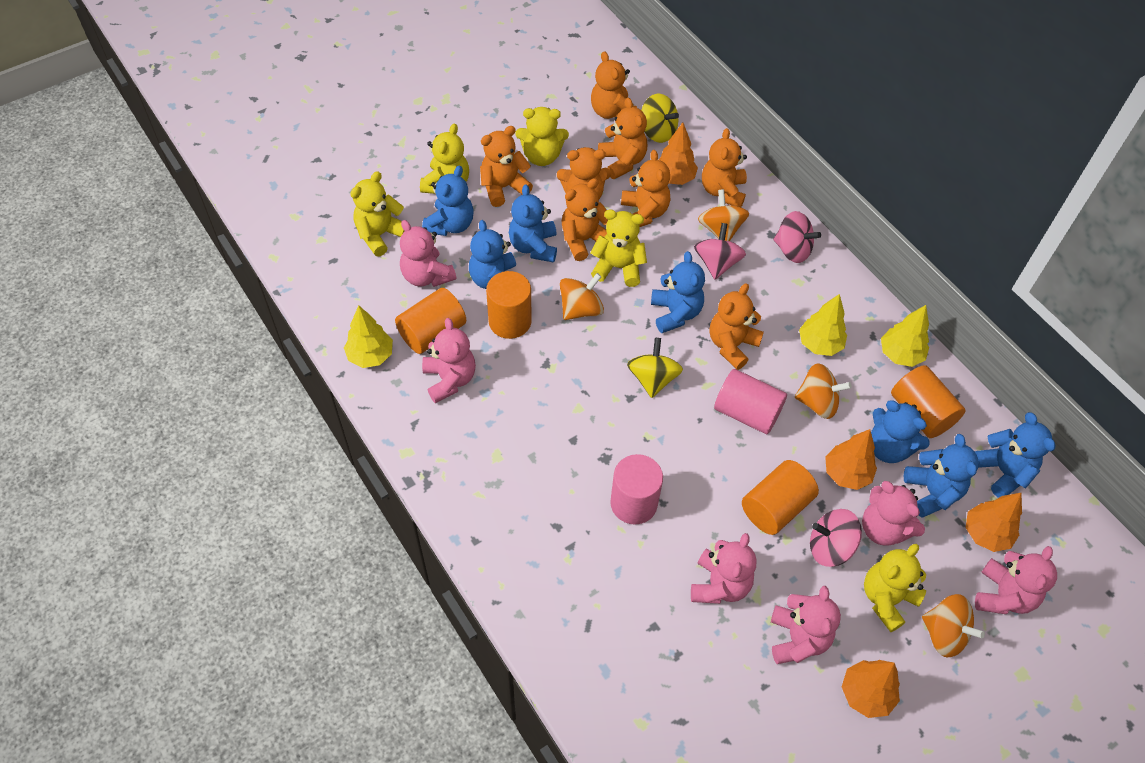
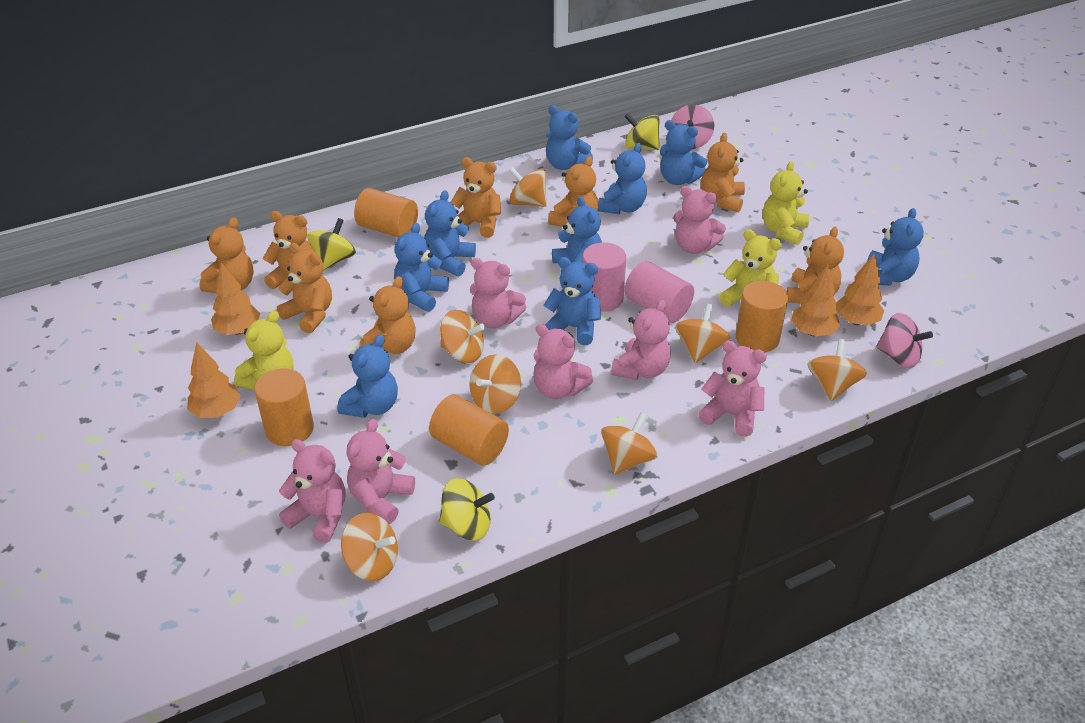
blue teddy bear: 7 -> 9
orange spinning top: 4 -> 7
pink spinning top: 3 -> 2
pink teddy bear: 6 -> 7
yellow spinning top: 2 -> 3
yellow teddy bear: 5 -> 3
yellow tree: 3 -> 0

